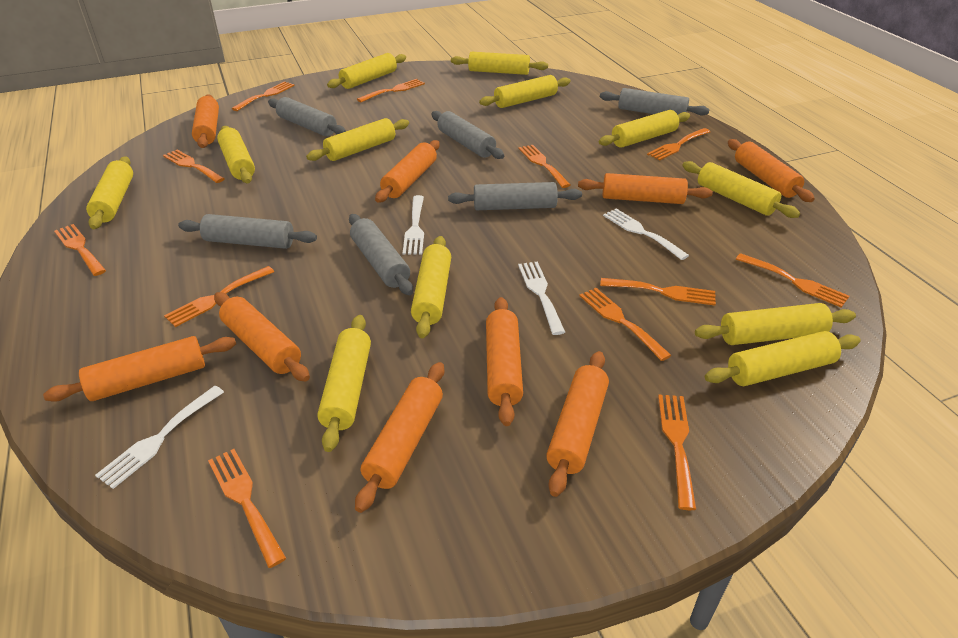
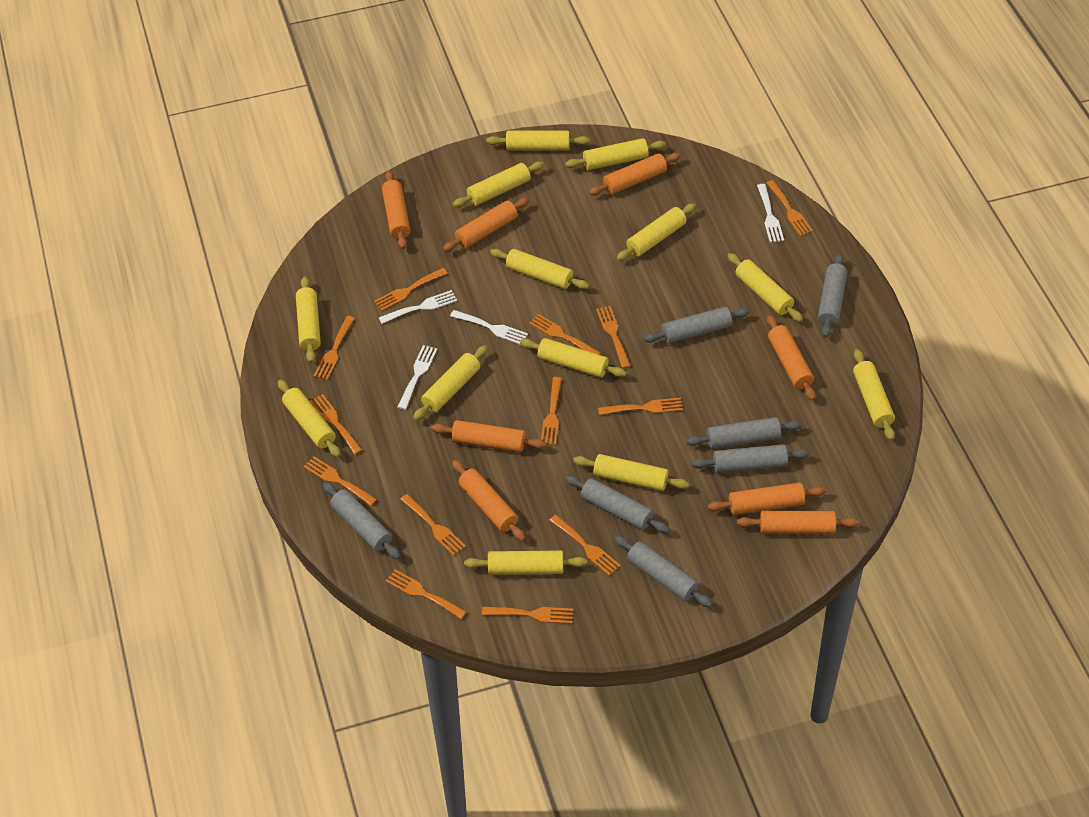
grey rolling pin: 6 -> 7
orange fork: 12 -> 13
orange rolling pin: 9 -> 8
yellow rolling pin: 12 -> 13

